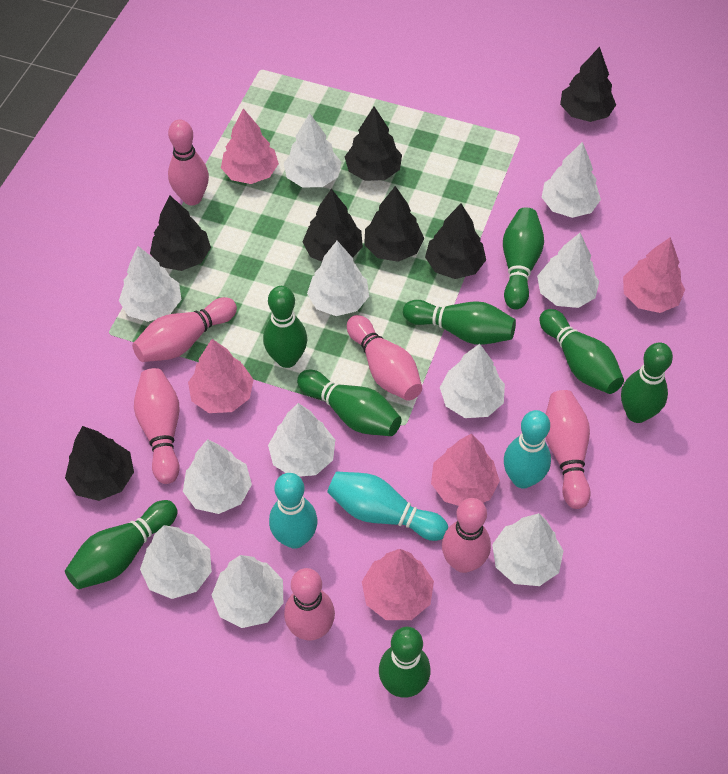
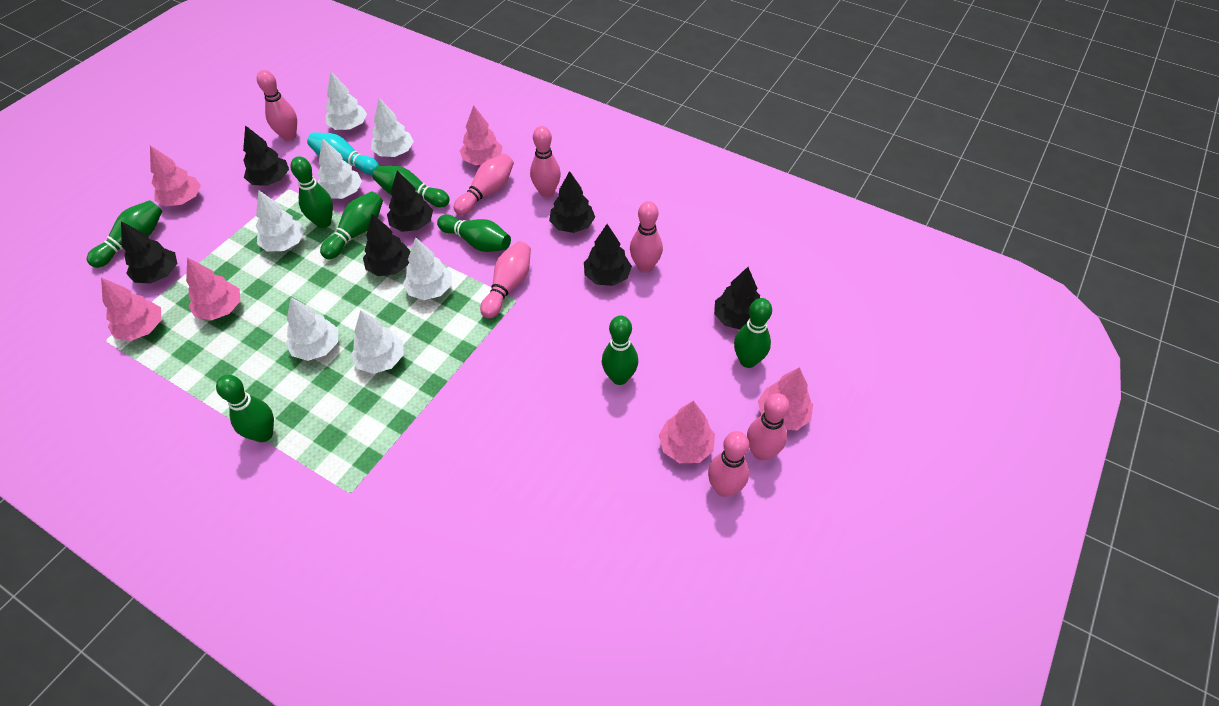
pink tree: 5 -> 6
turquoise bowling pin: 3 -> 1
white tree: 11 -> 7

